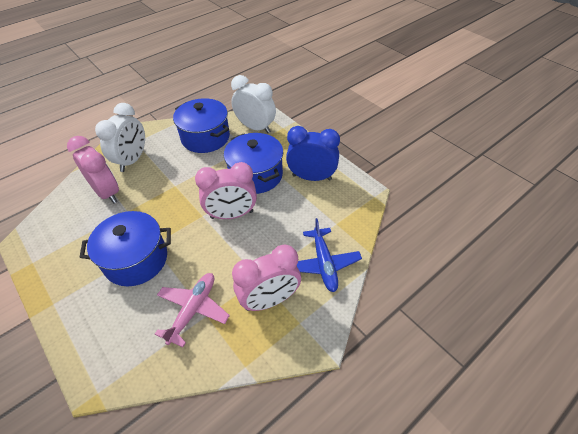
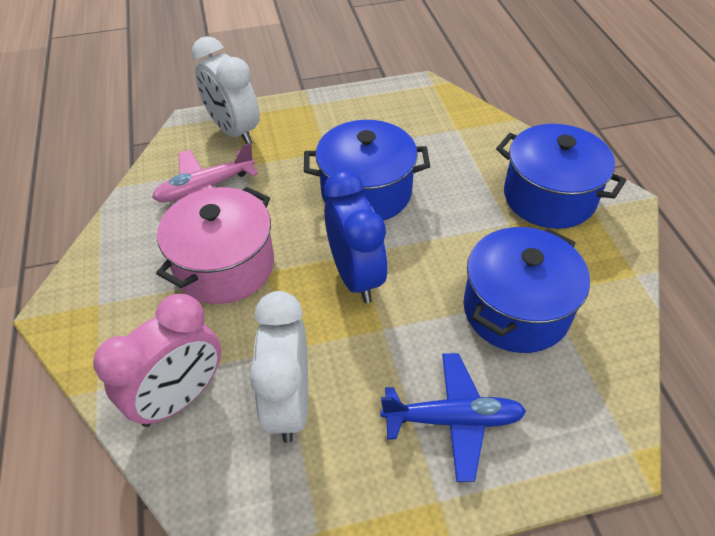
pink clock: 3 -> 1
pink pot: 0 -> 1

